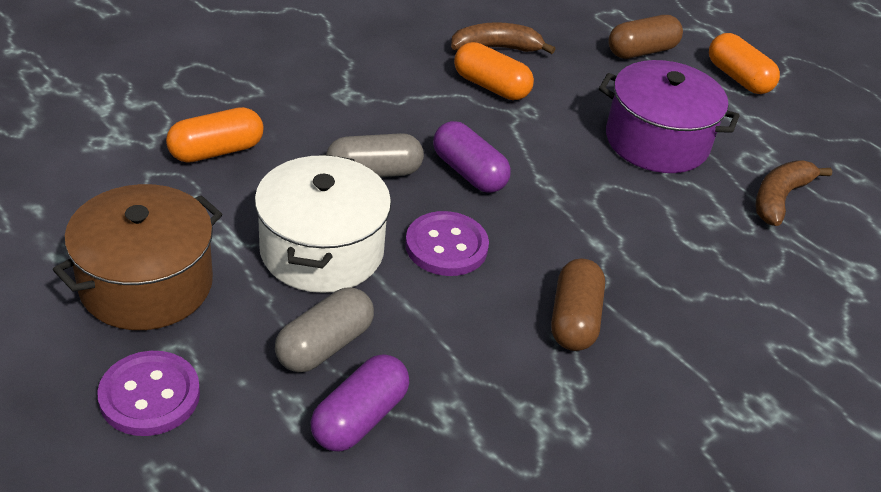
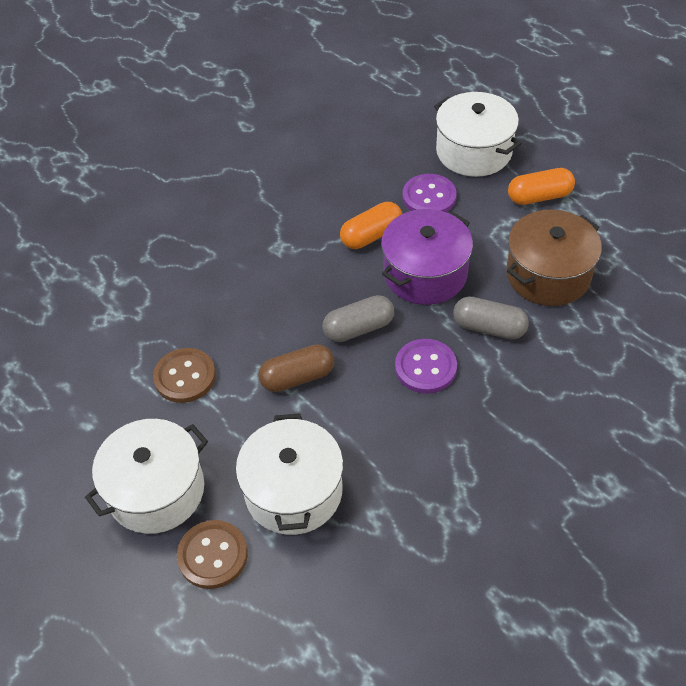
brown banana: 2 -> 0
brown button: 0 -> 2
brown capsule: 2 -> 1
orange capsule: 3 -> 2
purple capsule: 2 -> 0
white pot: 1 -> 3

